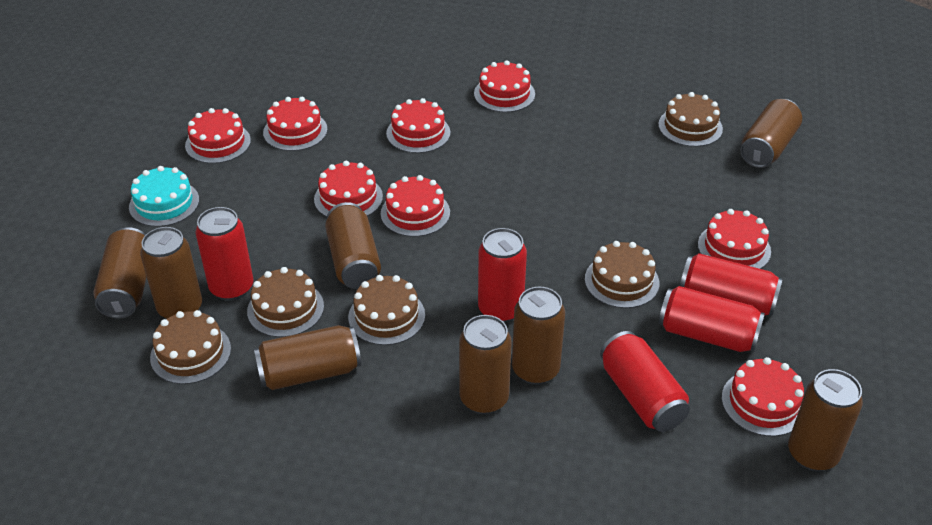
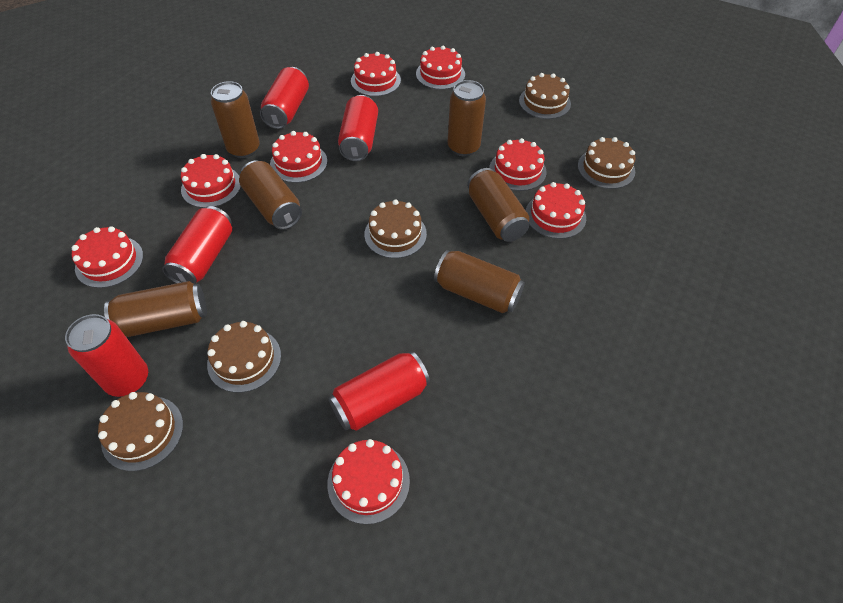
brown can: 8 -> 6
turquoise cake: 1 -> 0

